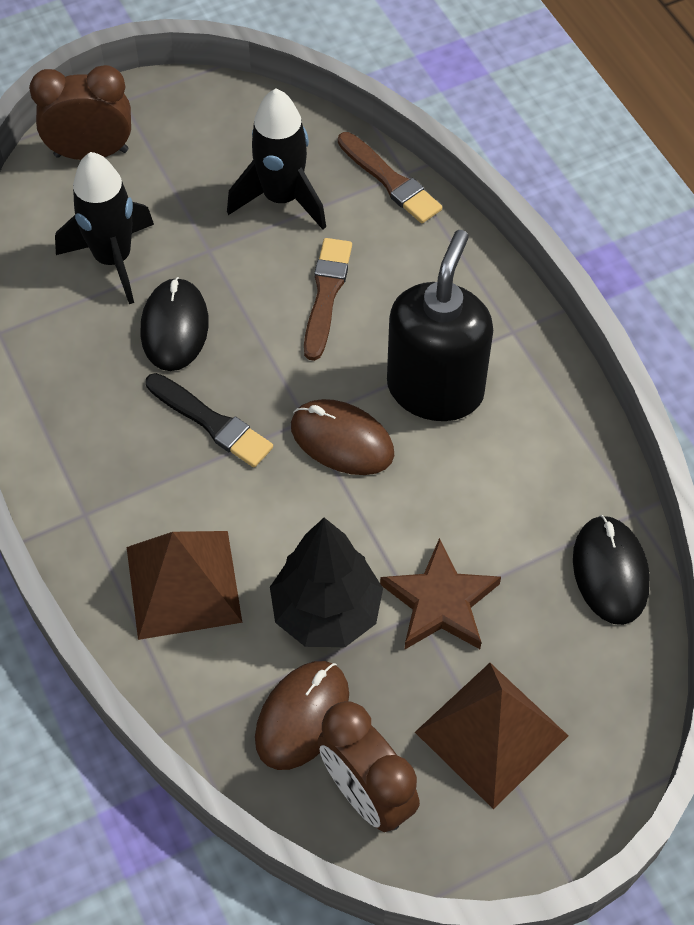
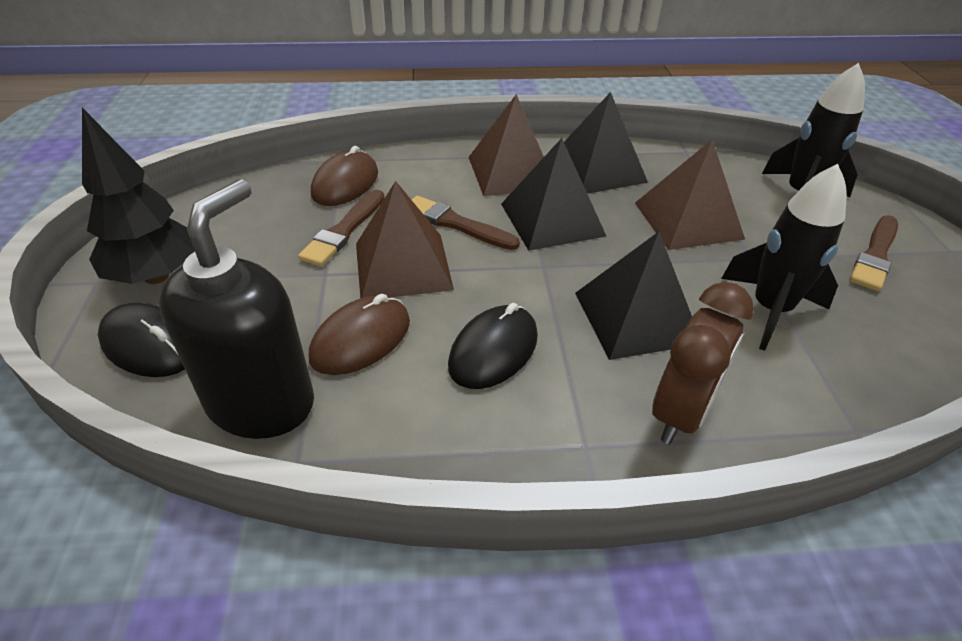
black brush: 1 -> 0
black pyramid: 0 -> 3
brown brush: 2 -> 3
brown clock: 2 -> 1
brown pyramid: 2 -> 3
brown star: 1 -> 0

